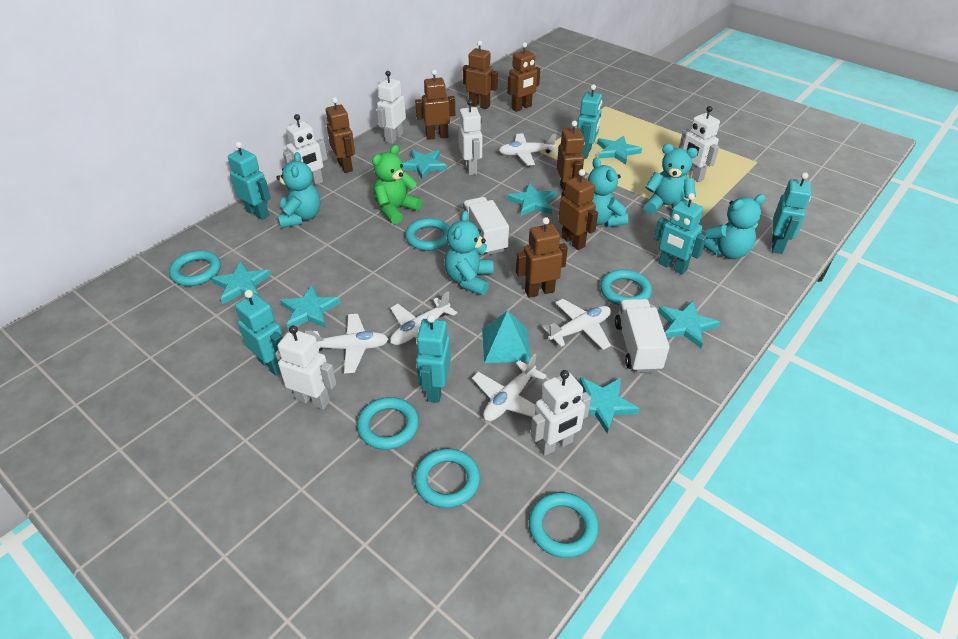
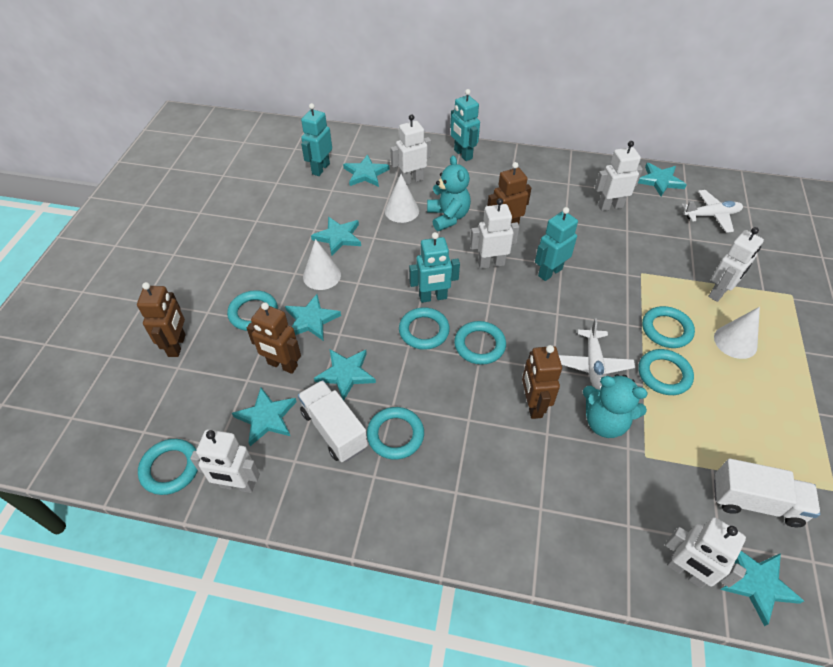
brown robot: 7 -> 4
green teddy bear: 1 -> 0
turquoise pyramid: 1 -> 0
turquoise ring: 6 -> 7
turquoise robot: 6 -> 4
turquoise teddy bear: 5 -> 2
white cone: 0 -> 3
white plane: 5 -> 2

